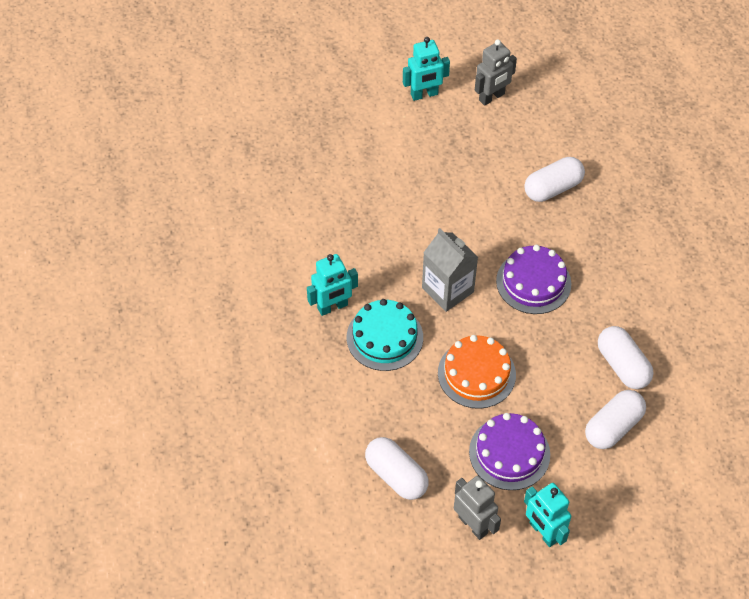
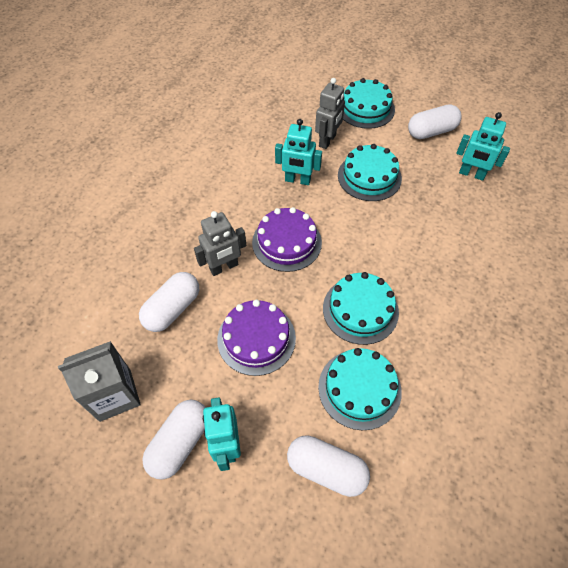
orange cake: 1 -> 0
turquoise cake: 1 -> 4

